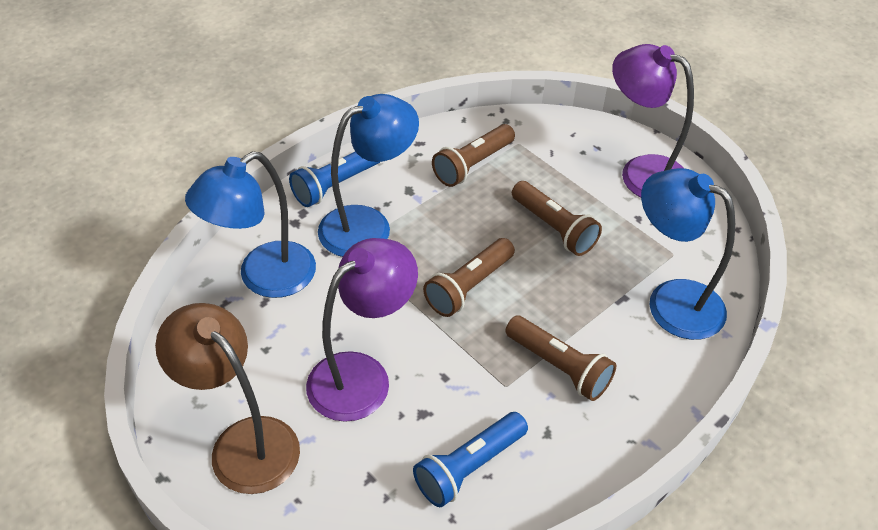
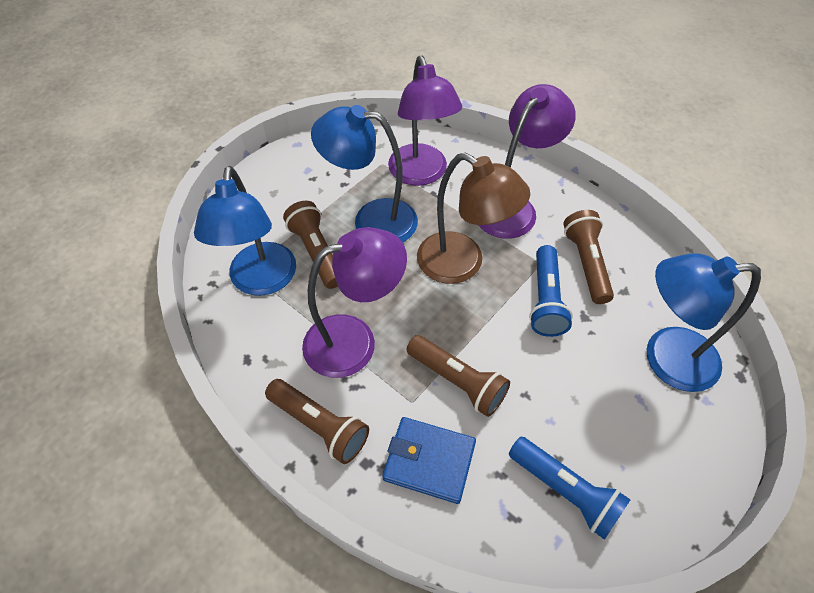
blue wallet: 0 -> 1
purple lamp: 2 -> 3

